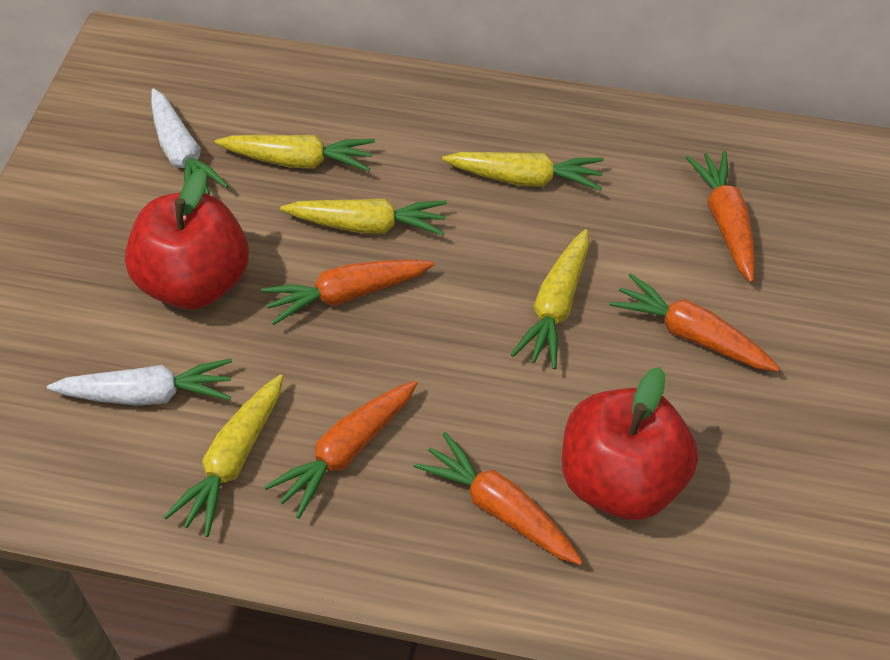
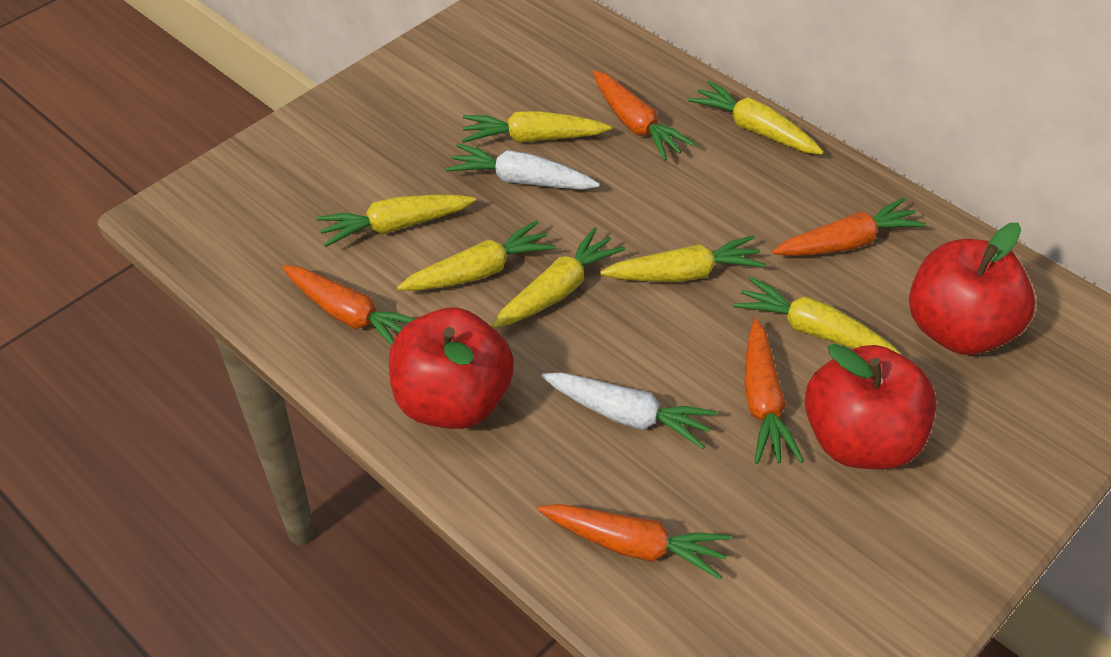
red apple: 2 -> 3
yellow carrot: 5 -> 7

